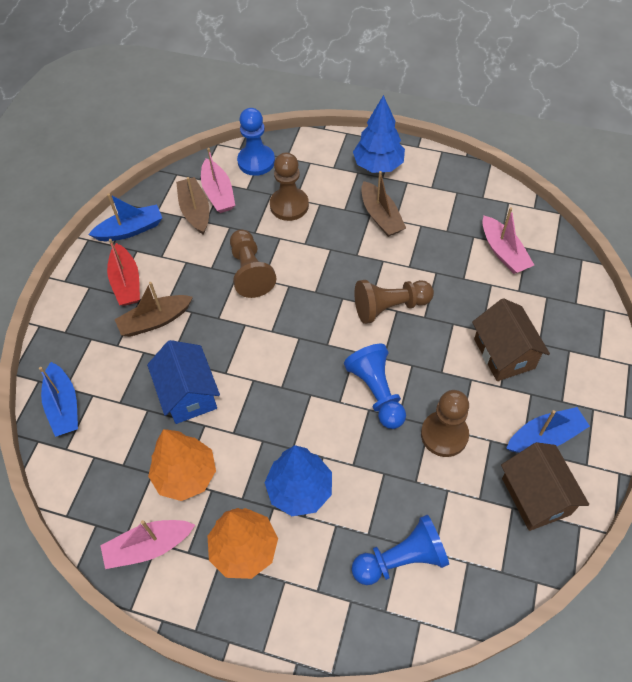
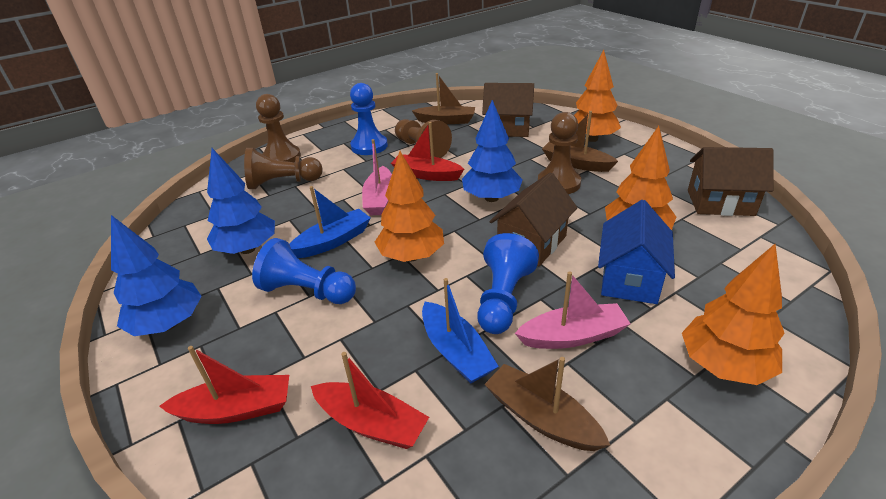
blue boat: 3 -> 2
blue tree: 2 -> 3
brown house: 2 -> 3
orange tree: 2 -> 4
pink boat: 3 -> 2
red boat: 1 -> 3

